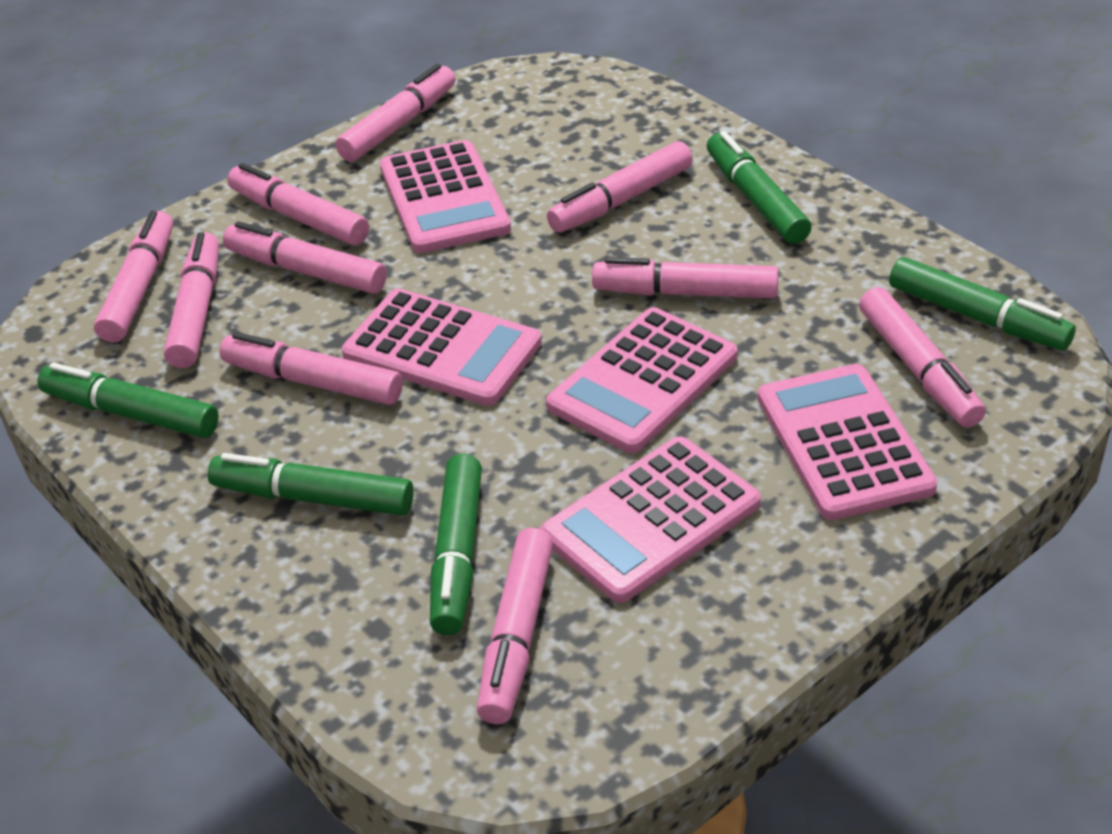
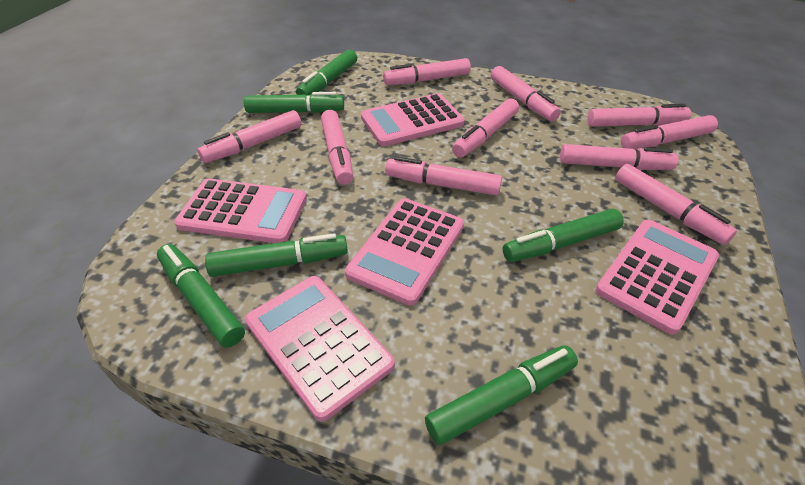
green marker: 5 -> 6

